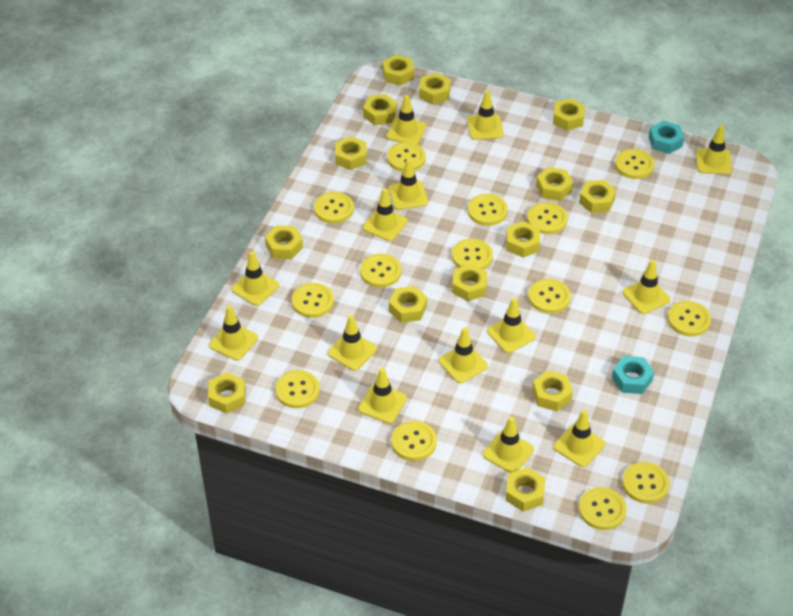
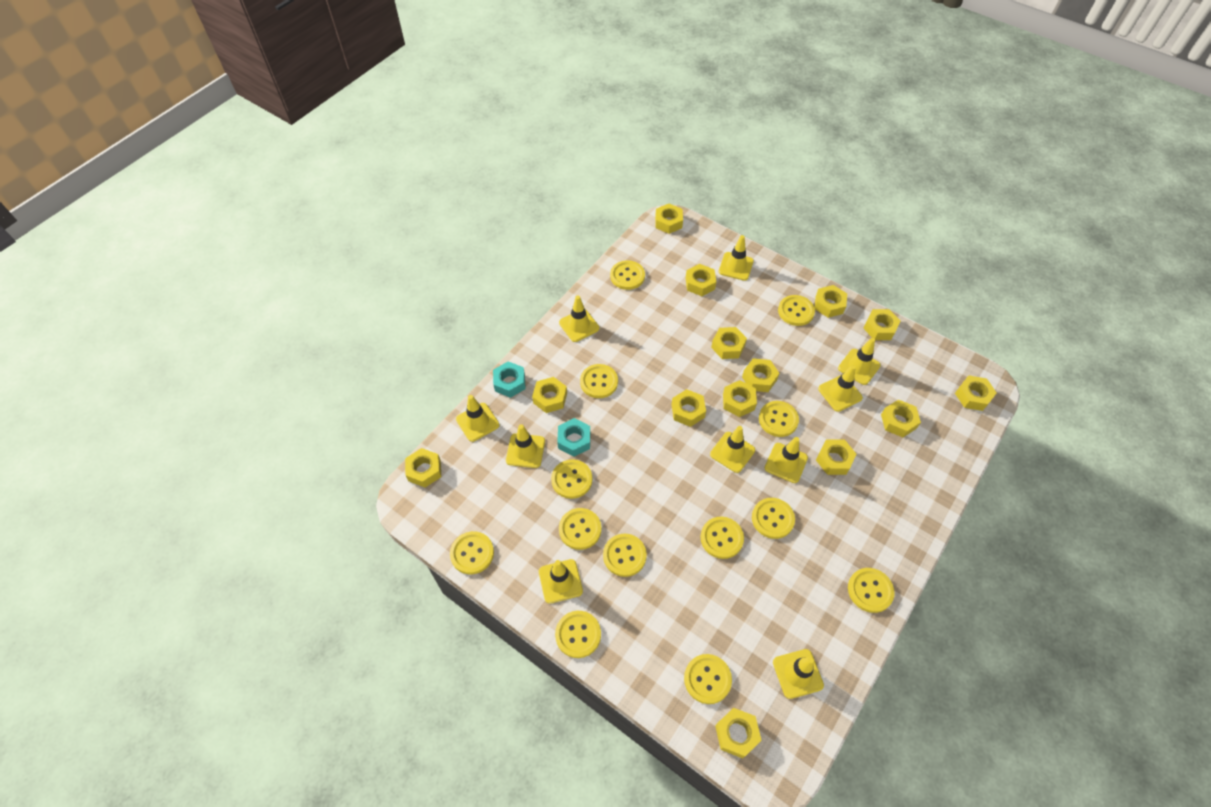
yellow button: 14 -> 13
yellow traffic cone: 14 -> 10

